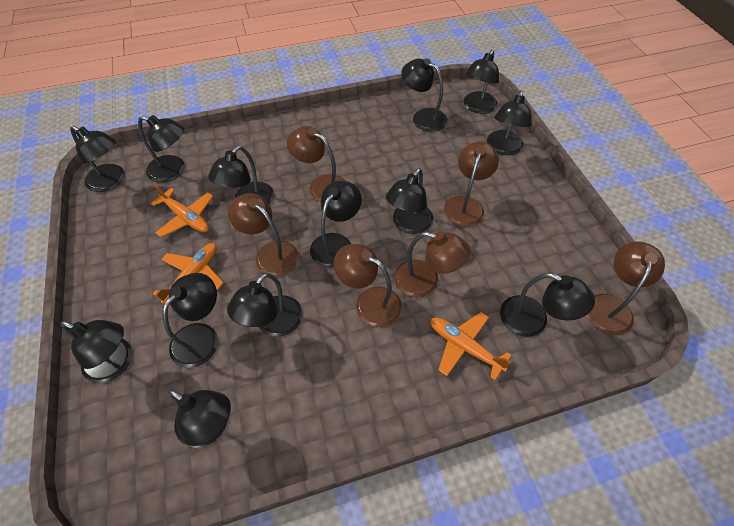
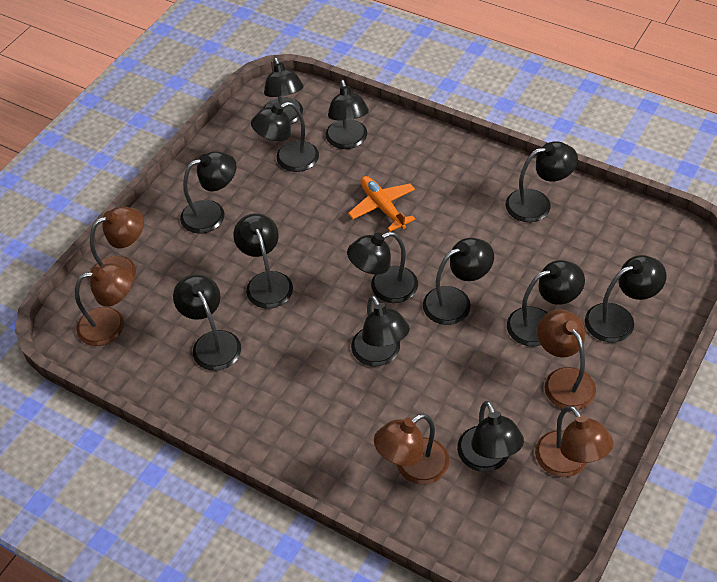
brown lamp: 6 -> 5
orange plane: 3 -> 1

